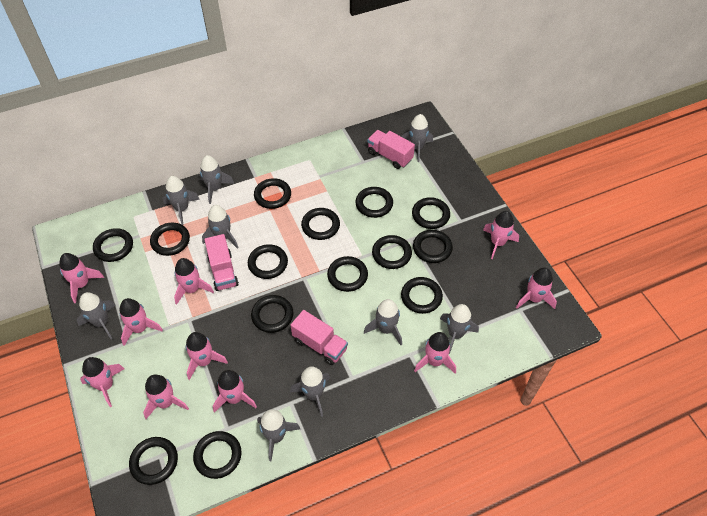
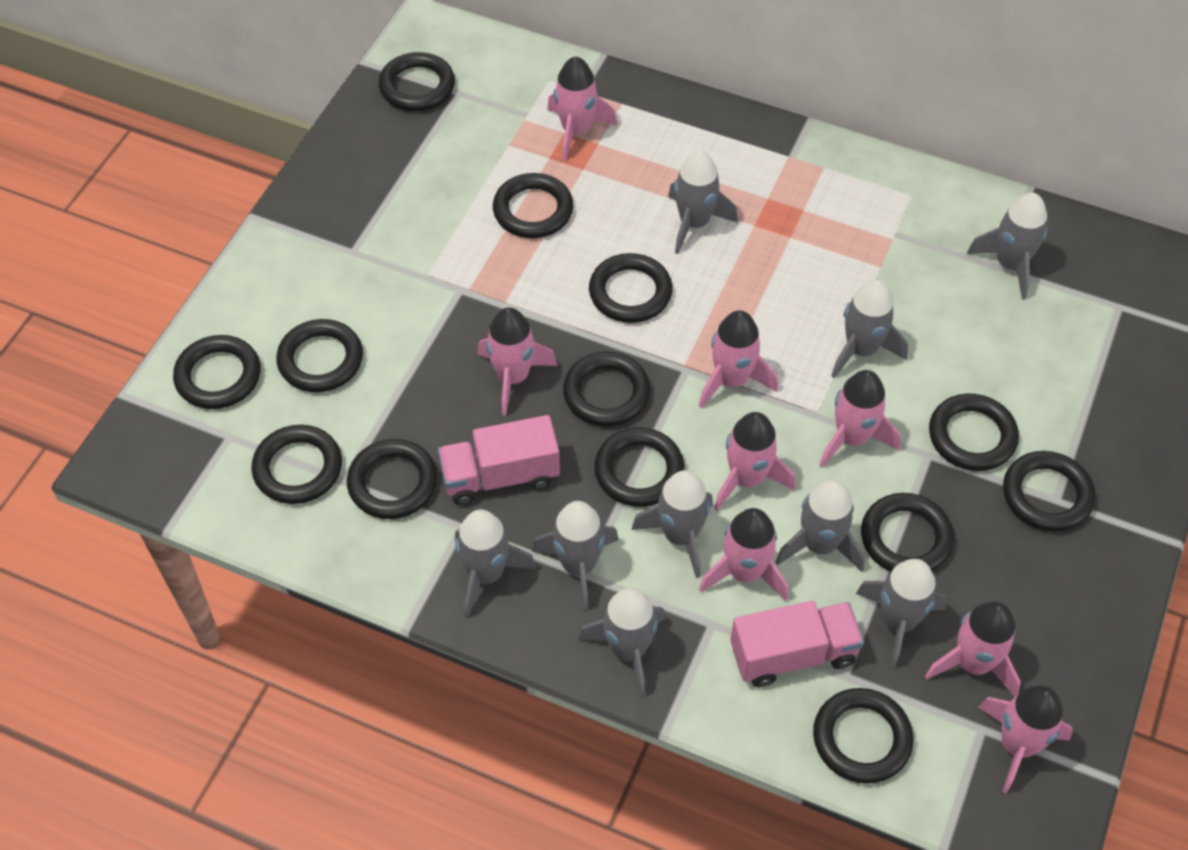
black ring: 14 -> 13
pink rocket: 10 -> 8
pink truck: 3 -> 2

